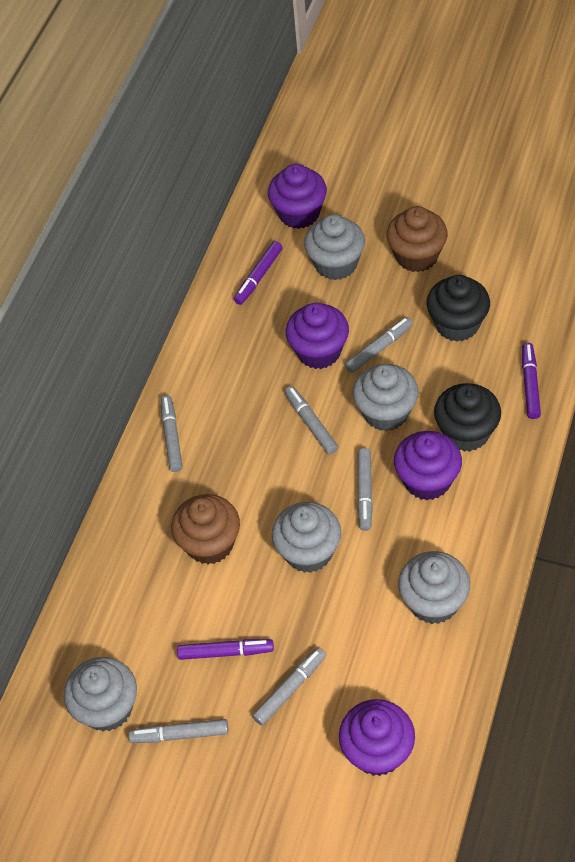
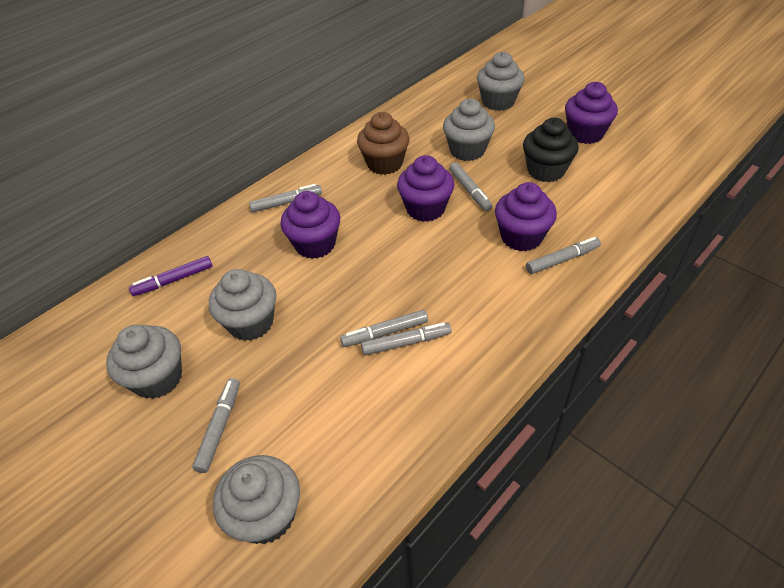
black cupcake: 2 -> 1
brown cupcake: 2 -> 1
purple marker: 3 -> 1

